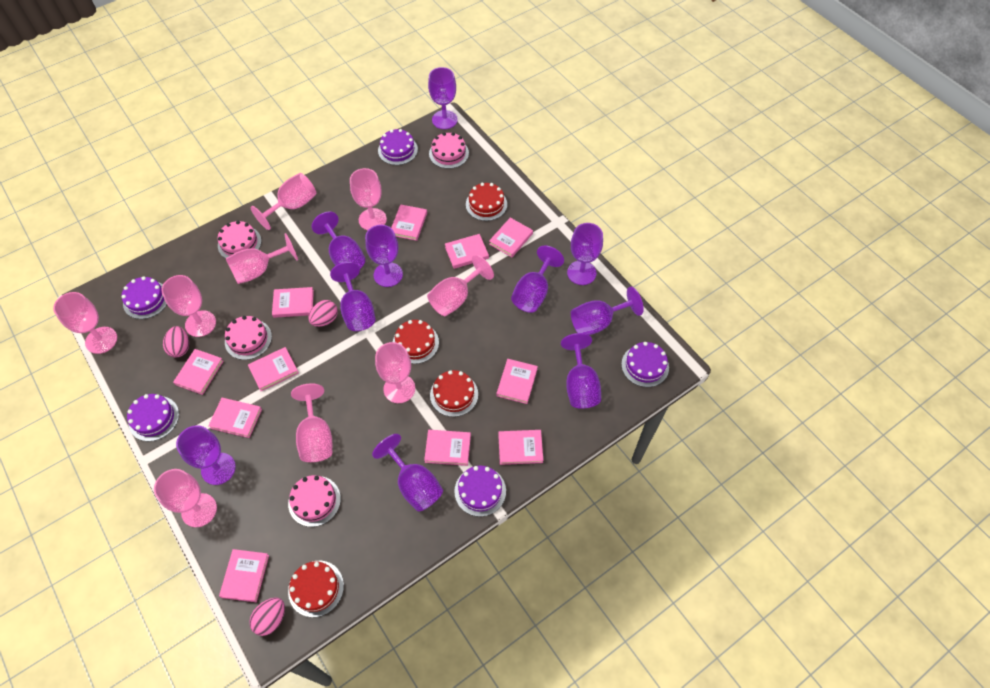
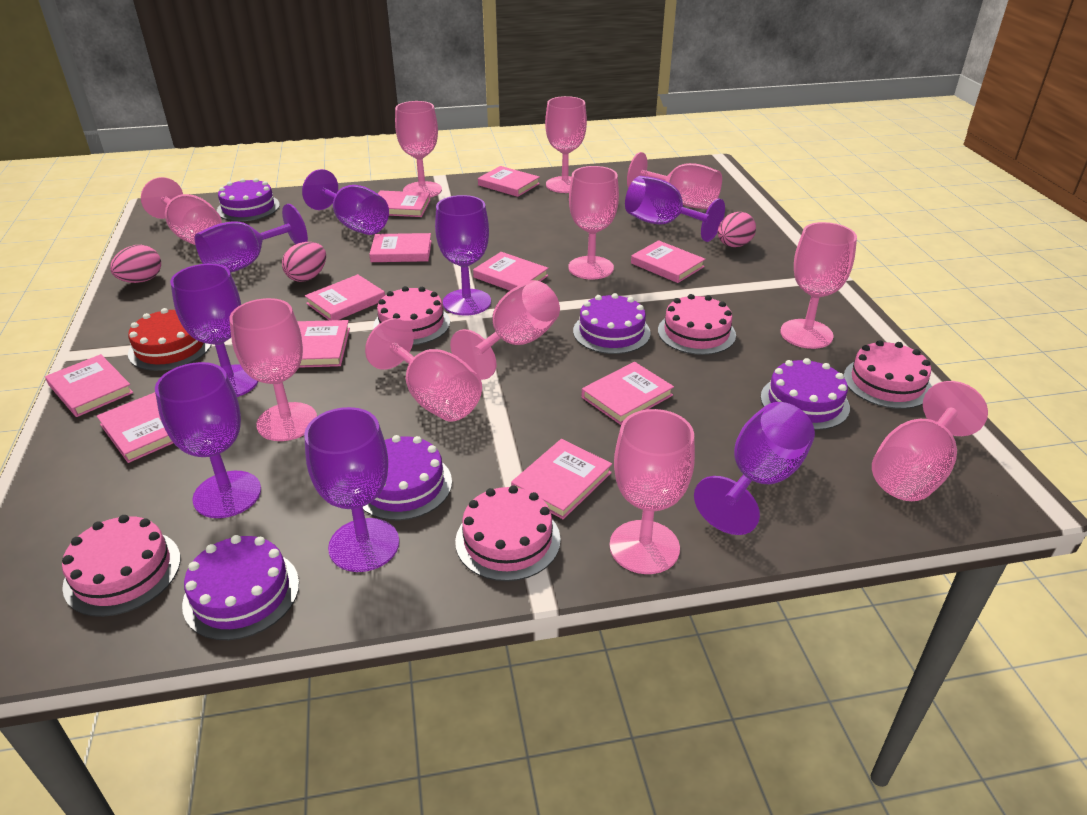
pink cake: 4 -> 5
pink goblet: 9 -> 11
purple goblet: 10 -> 8
red cake: 4 -> 1

